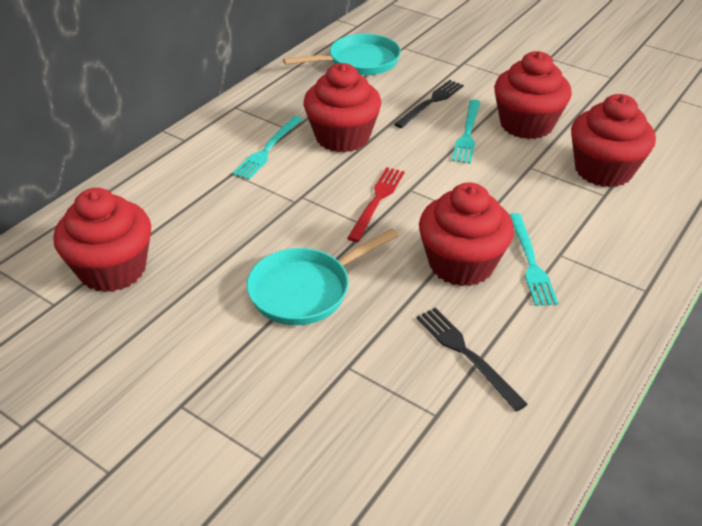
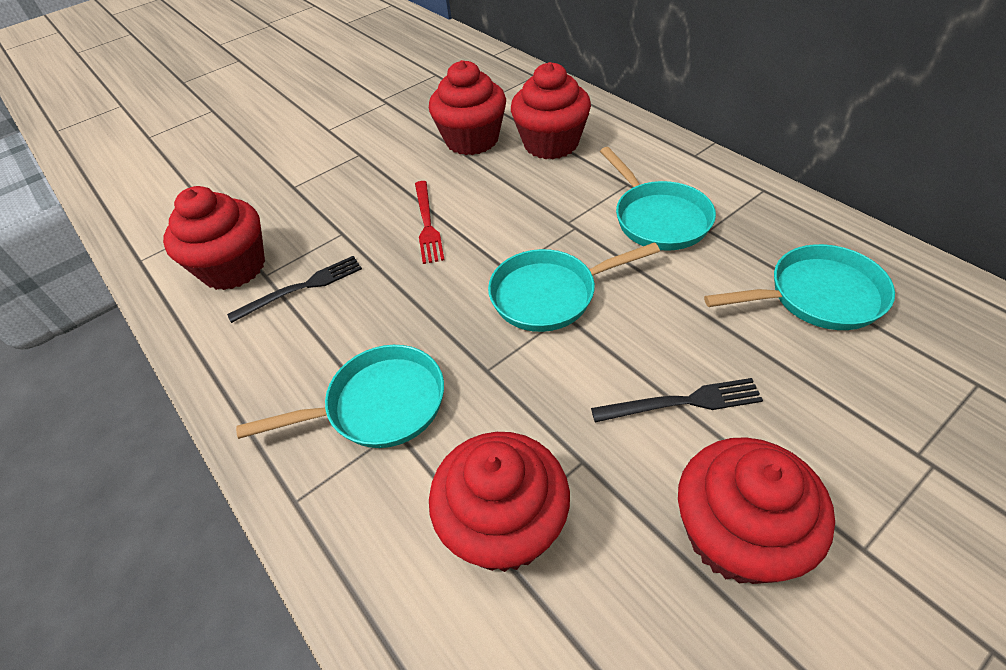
turquoise fork: 3 -> 0
turquoise pan: 2 -> 4

